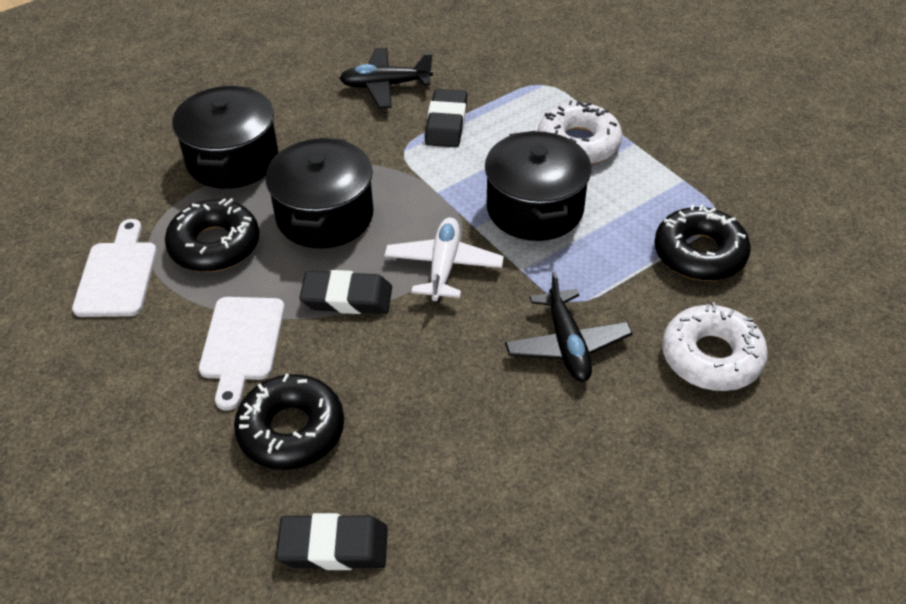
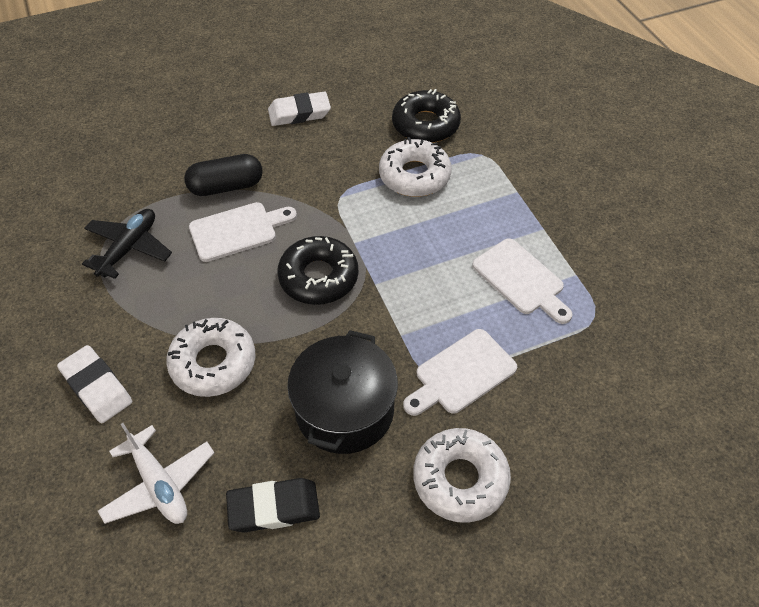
black capsule: 0 -> 1
black donut: 3 -> 2
black eraser: 3 -> 1
black plane: 2 -> 1
black pot: 3 -> 1
white cutting board: 2 -> 3
white donut: 2 -> 3
white eraser: 0 -> 2

